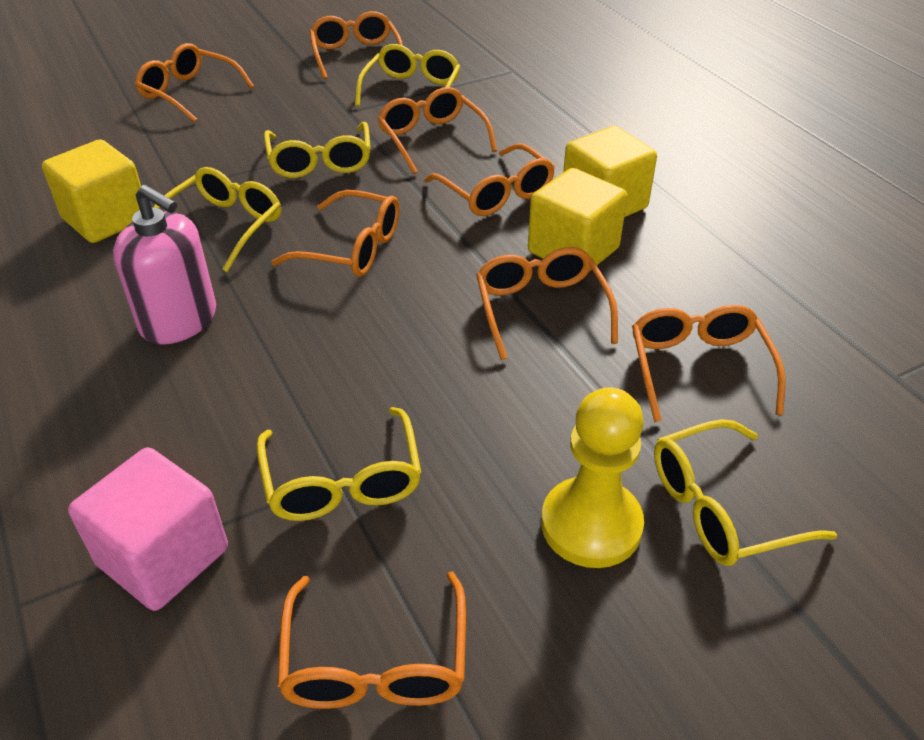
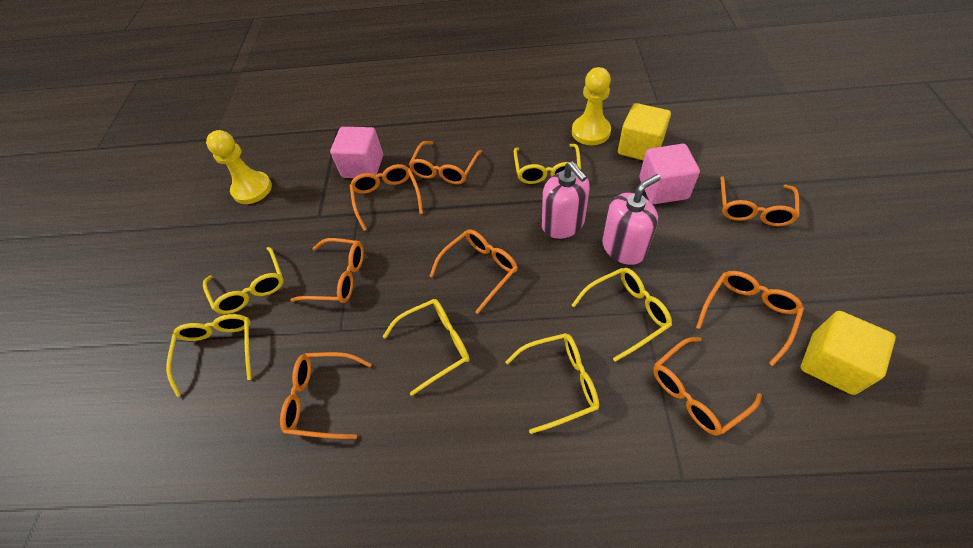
pink cube: 1 -> 2
pink soap dispenser: 1 -> 2
yellow cube: 3 -> 2
yellow glasses: 5 -> 6
yellow pawn: 1 -> 2

